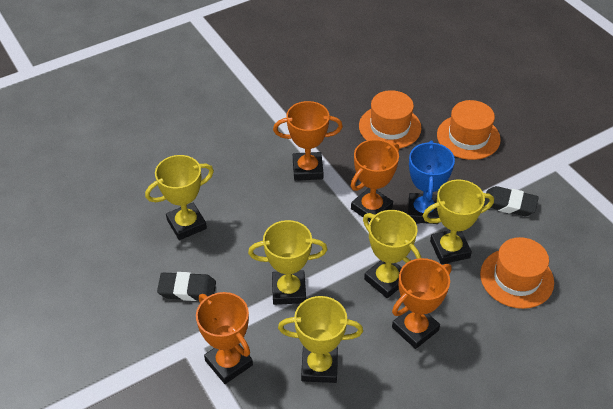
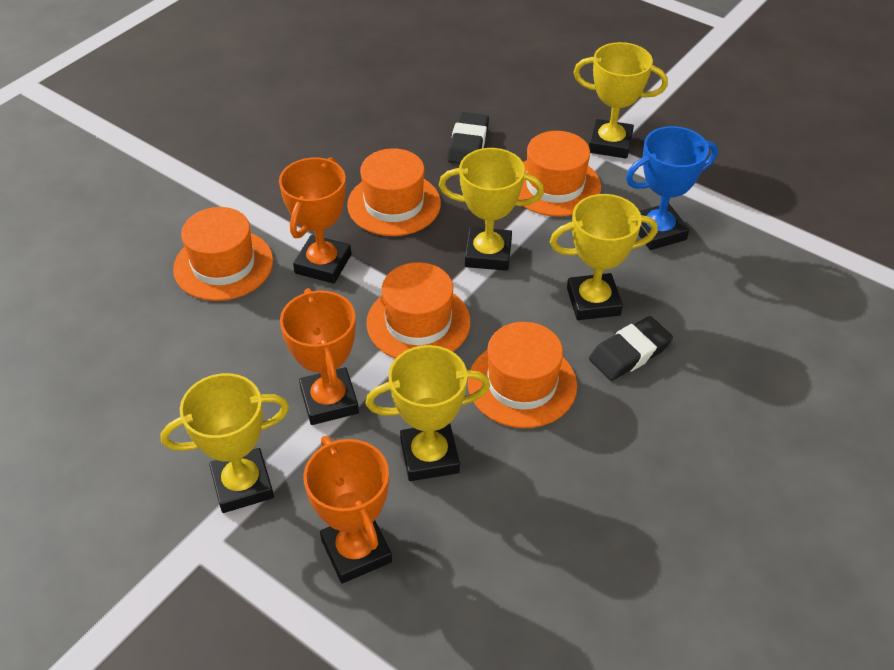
orange hat: 3 -> 5
orange trophy: 4 -> 3

